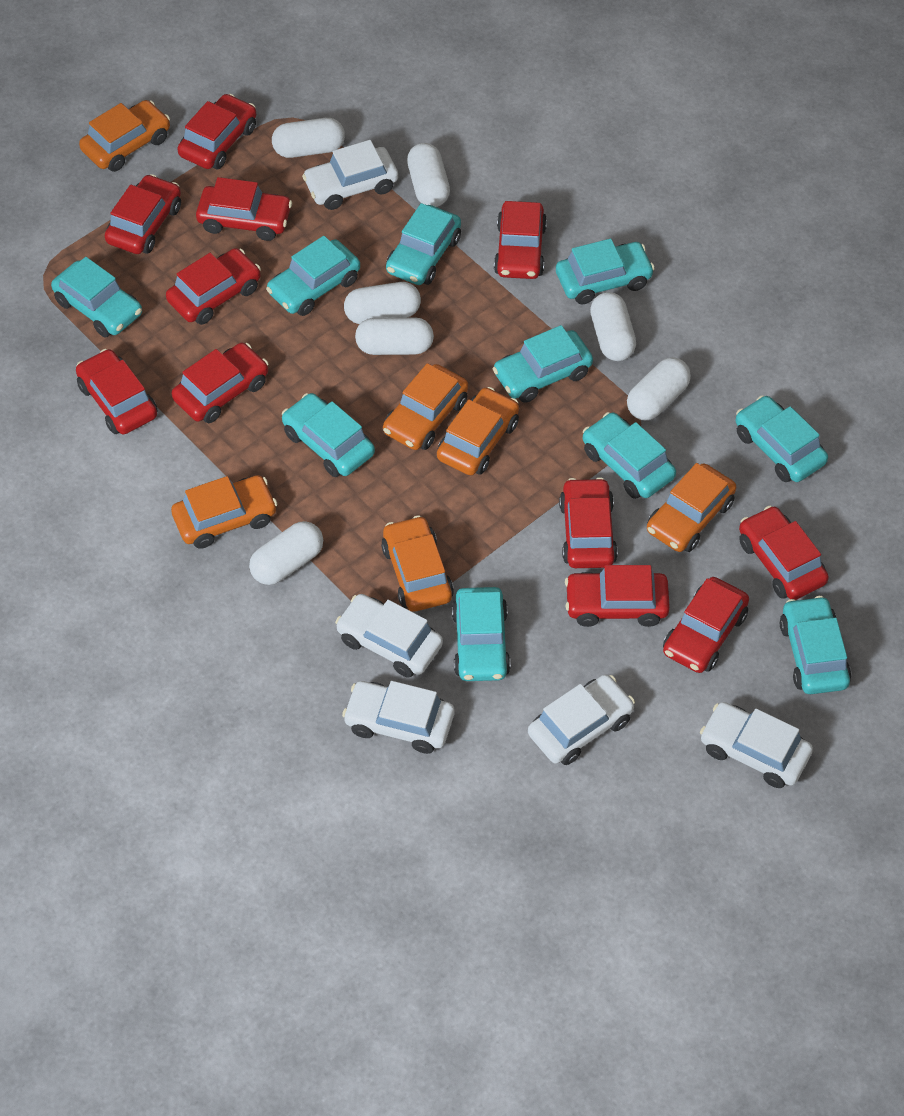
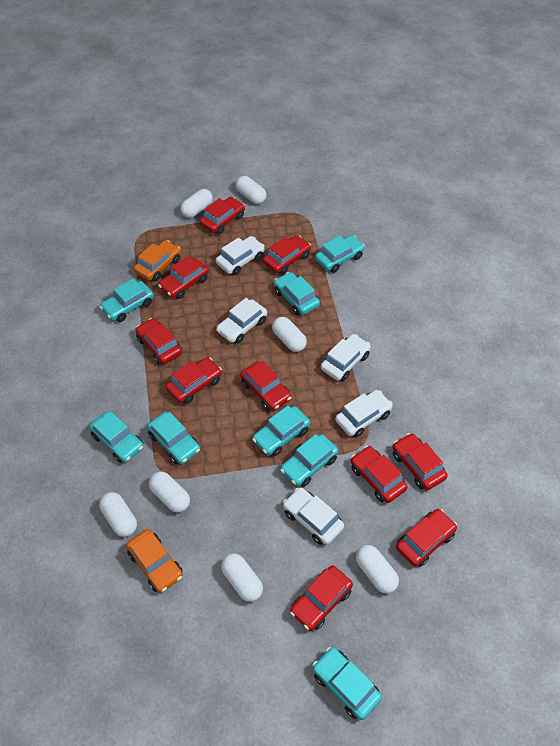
orange car: 6 -> 2
red car: 11 -> 10
turquoise car: 10 -> 8

